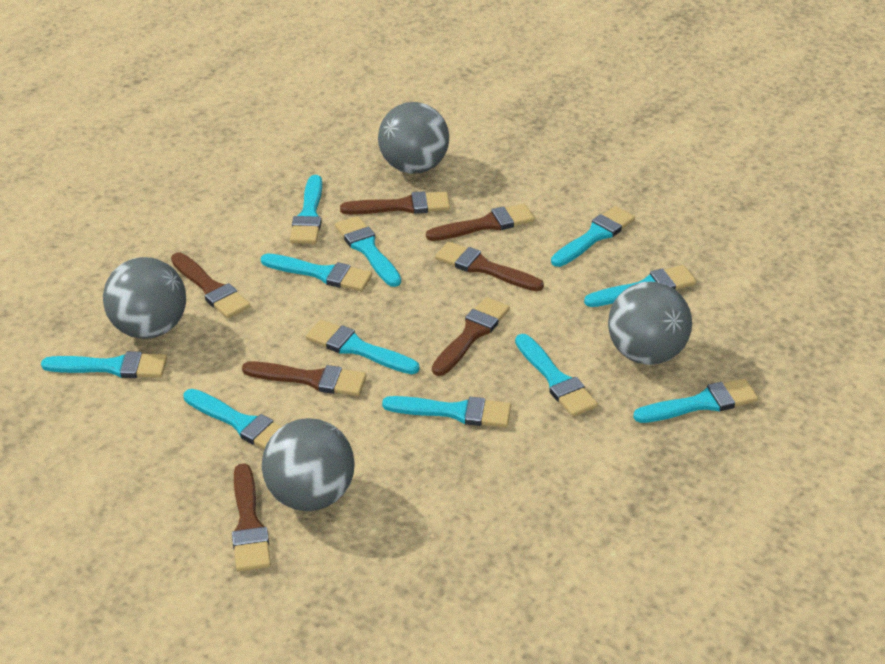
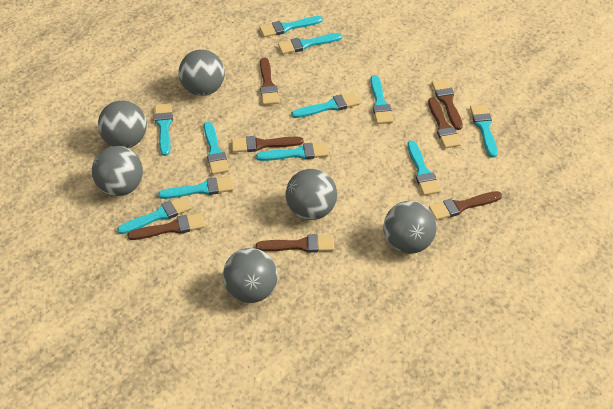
grey ball: 4 -> 6

